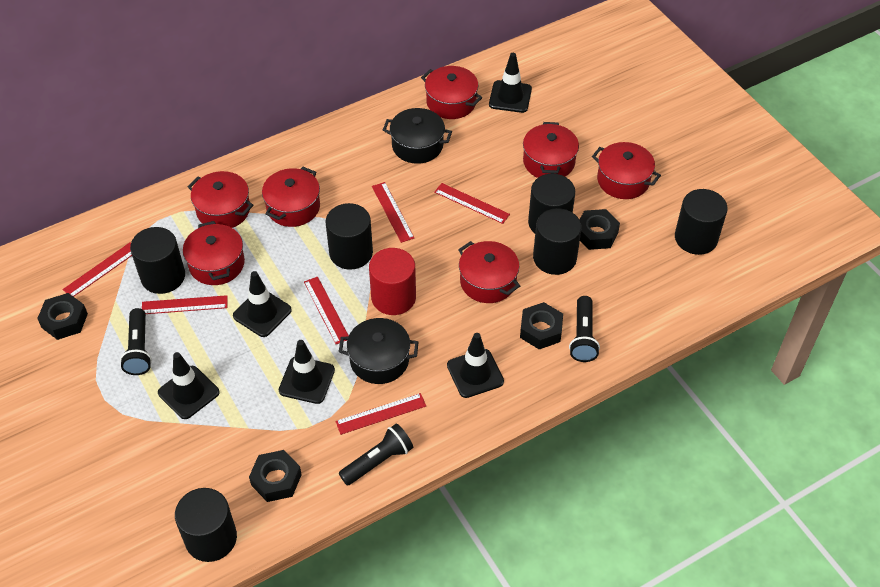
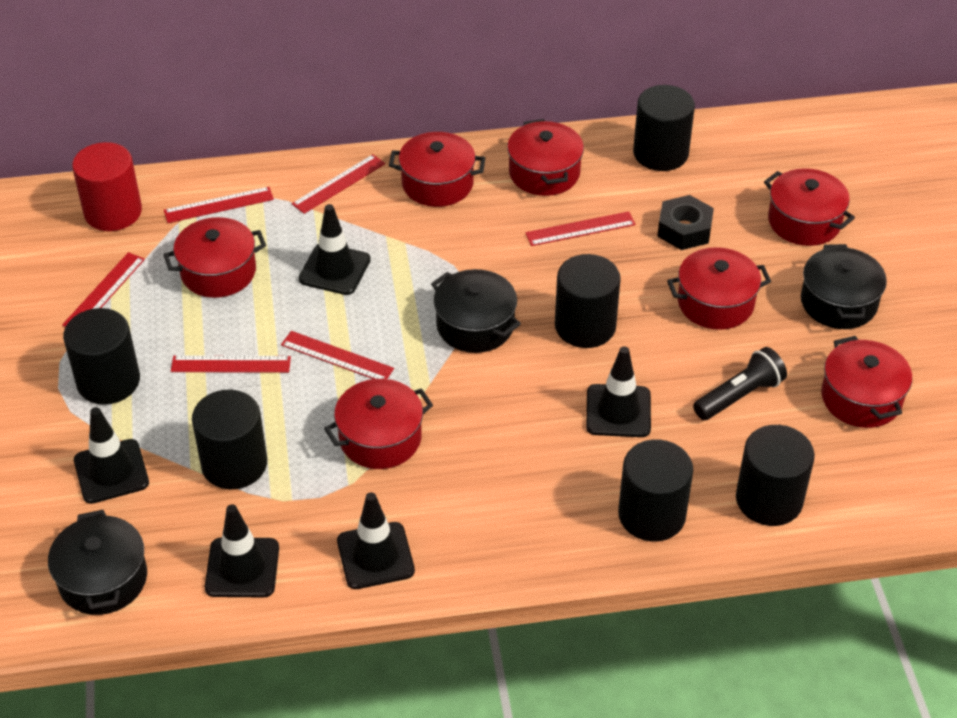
black flashlight: 3 -> 1
black nut: 4 -> 1
black pot: 2 -> 3

